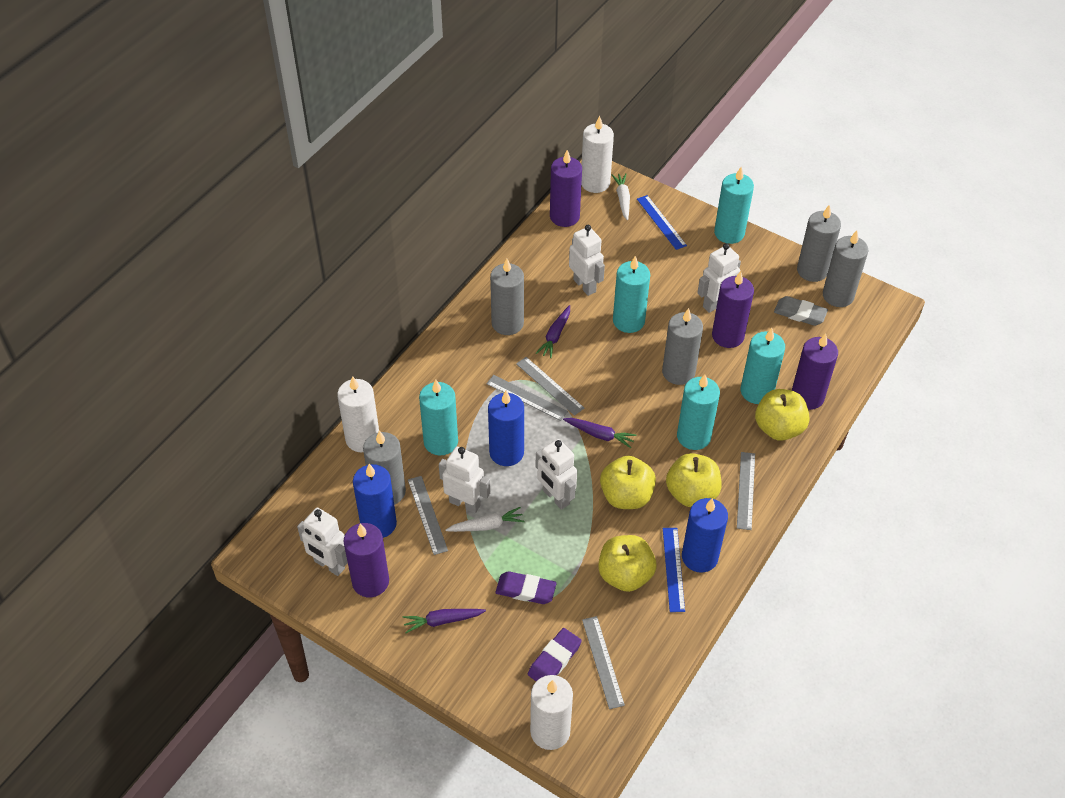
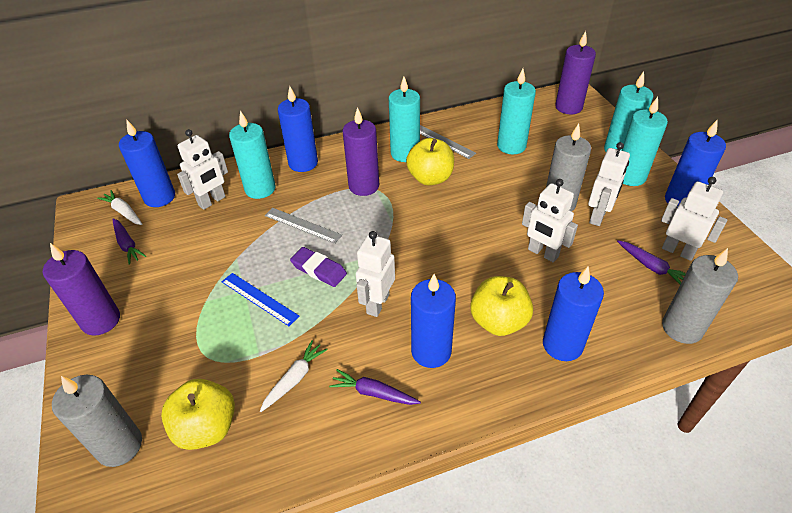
blue candle: 3 -> 5
blue ruler: 2 -> 1
grey candle: 5 -> 3
grey eraser: 1 -> 0
grey ruler: 5 -> 2
purple candle: 4 -> 3
purple eraser: 2 -> 1
white candle: 3 -> 0
yellow apple: 4 -> 3

